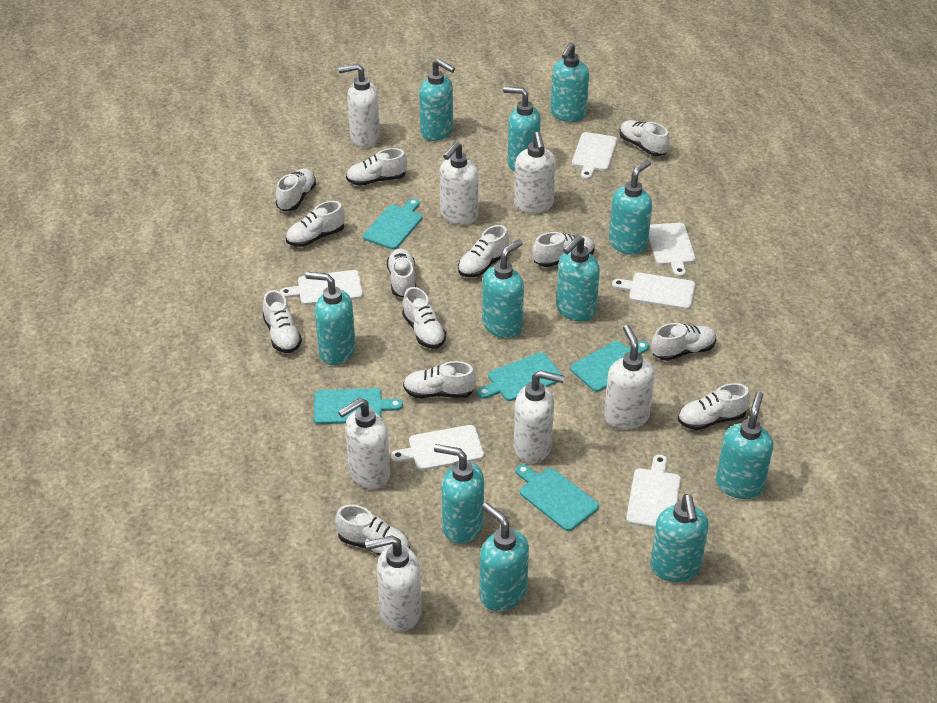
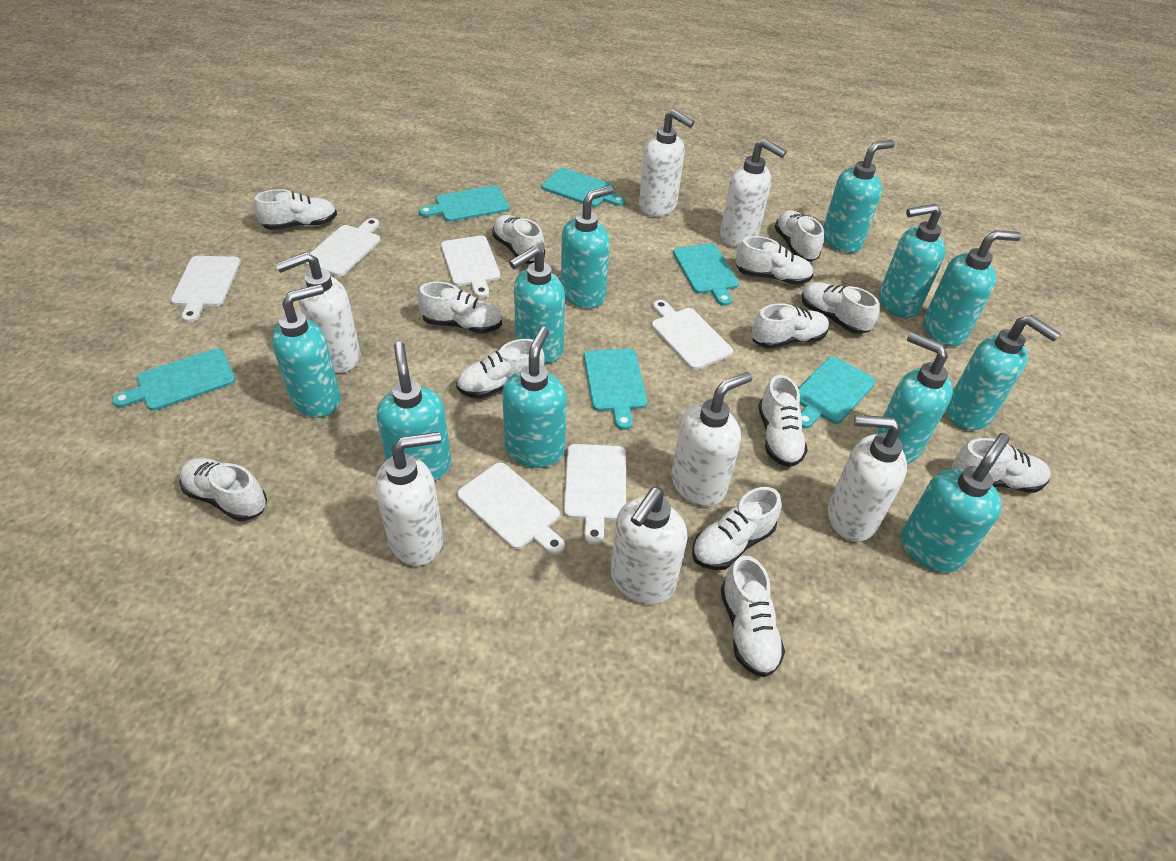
turquoise cutting board: 5 -> 6

